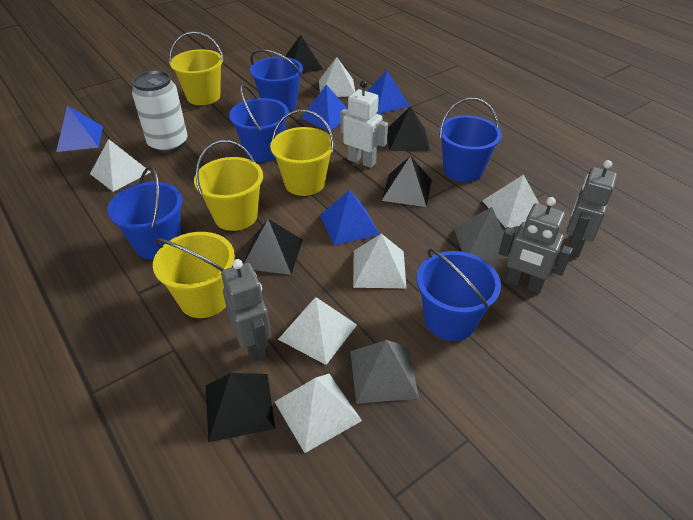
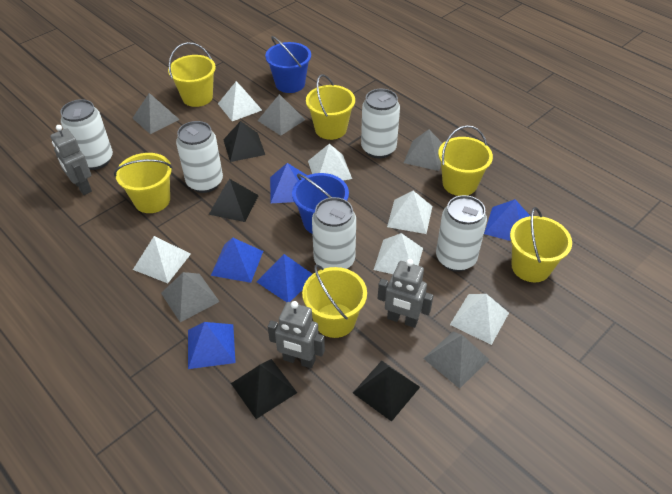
black pyramid: 5 -> 4
blue bucket: 5 -> 2
blue pyramid: 4 -> 5
grey pyramid: 2 -> 5
white can: 1 -> 5
white robot: 1 -> 0
yellow bucket: 4 -> 6

